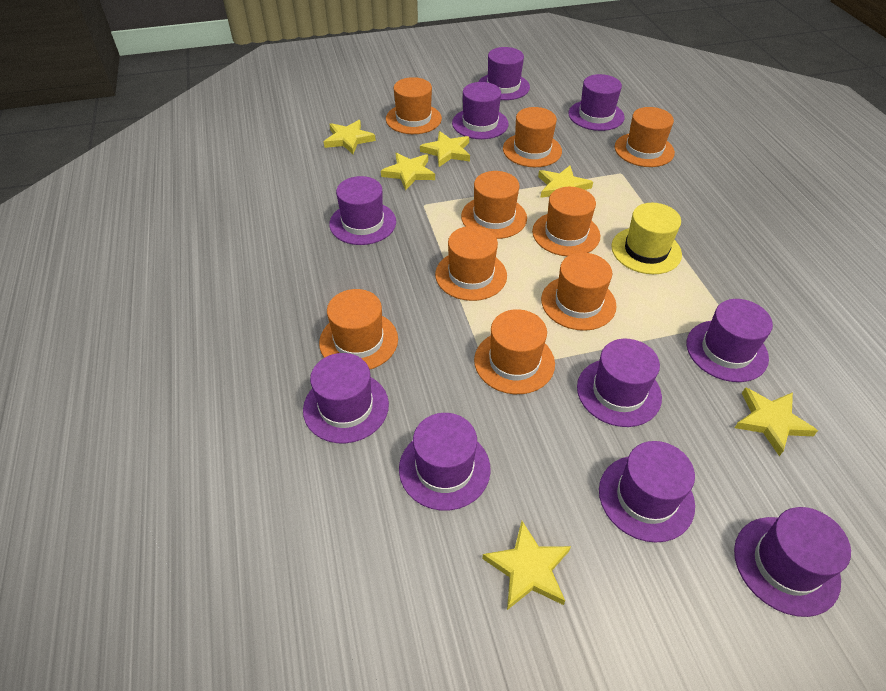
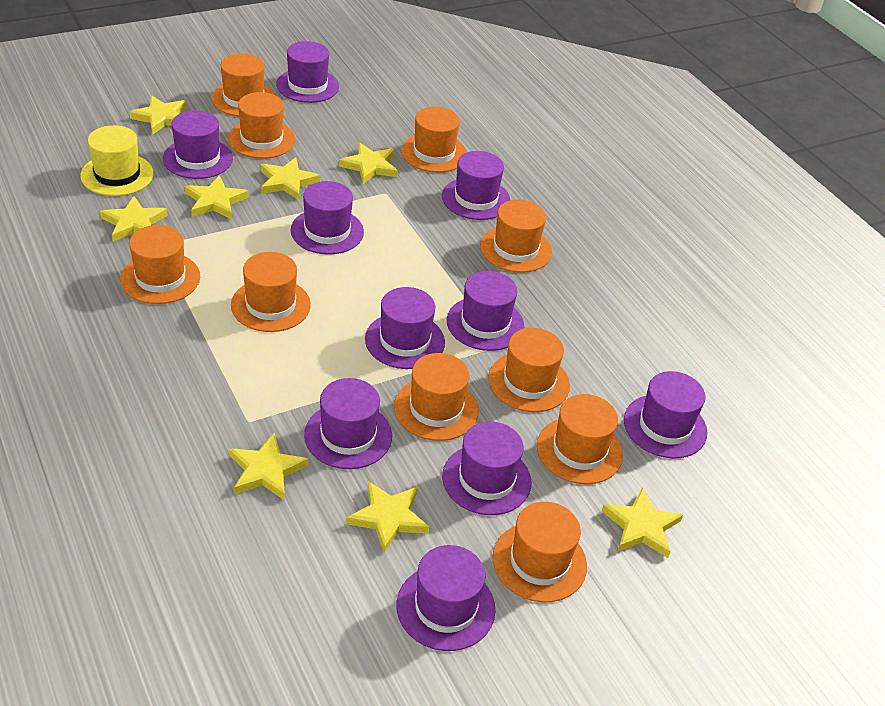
orange hat: 9 -> 10
yellow star: 6 -> 8

